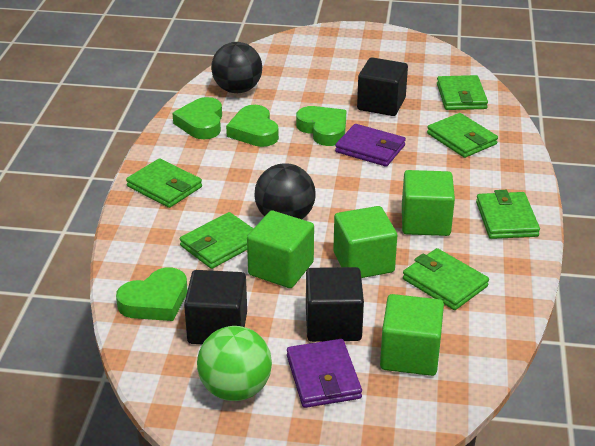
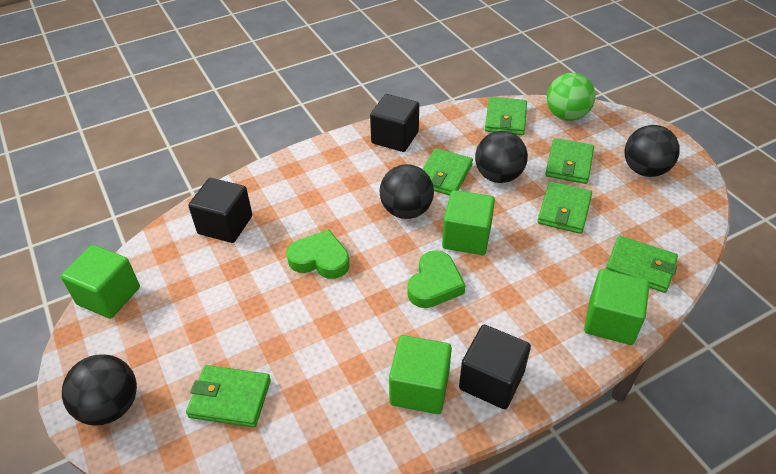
black ball: 2 -> 4
green heart: 4 -> 2
purple wallet: 2 -> 0

